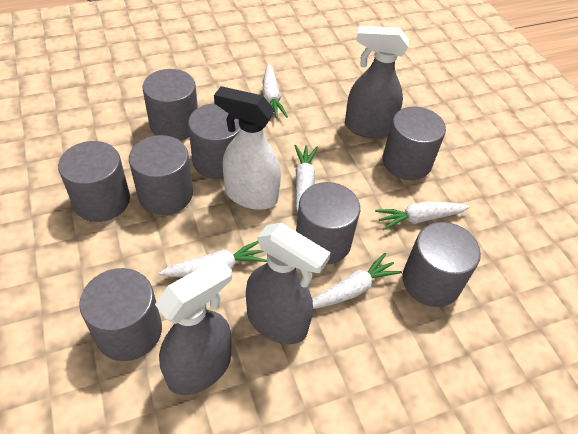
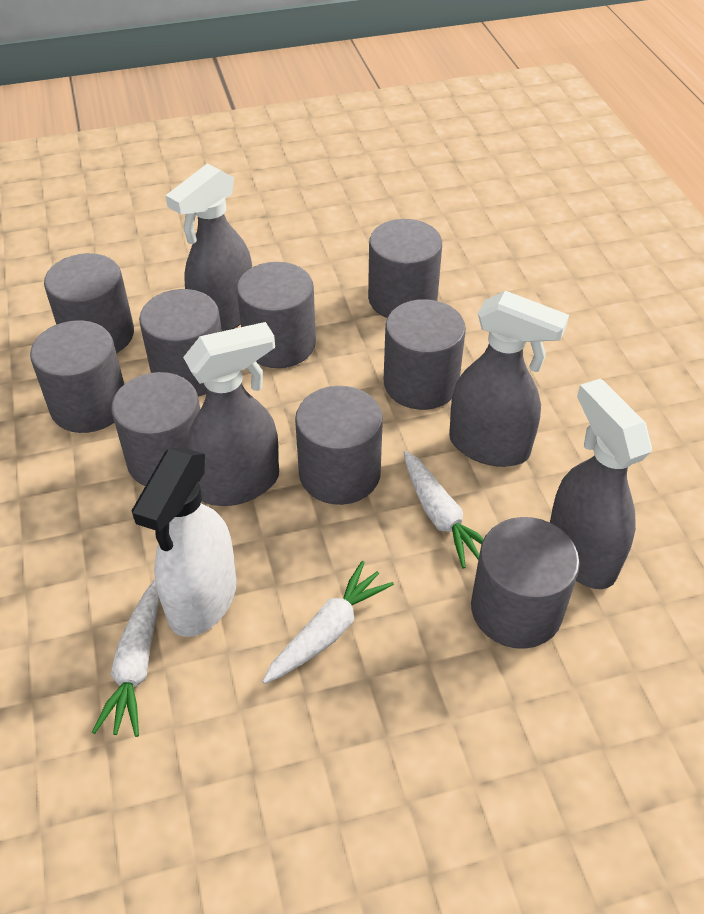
grey cylinder: 8 -> 9
grey spray bottle: 3 -> 4
white carrot: 5 -> 3

